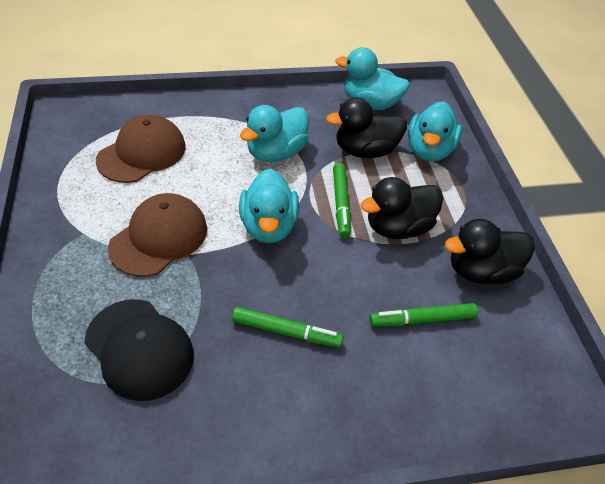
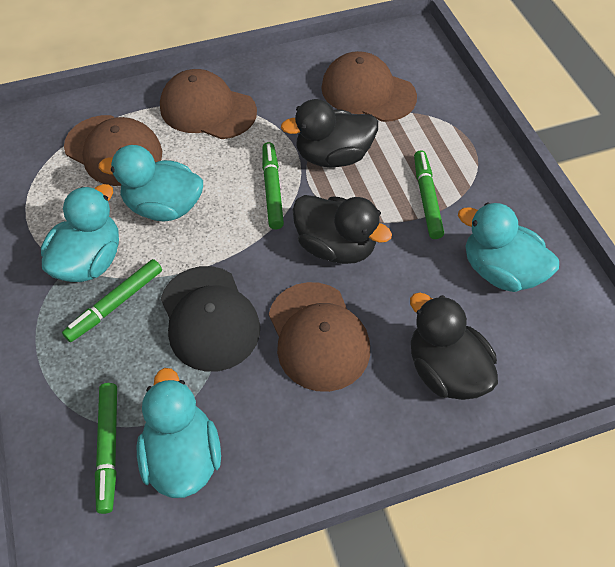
brown cap: 2 -> 4
green marker: 3 -> 4

